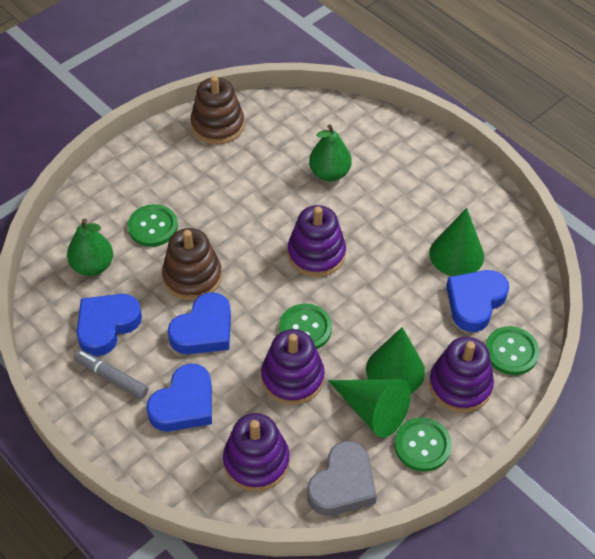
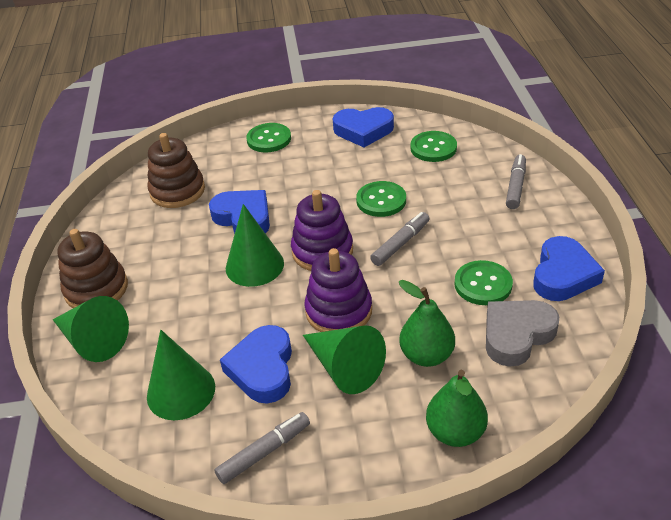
green cone: 3 -> 4
grey marker: 1 -> 3
purple stacking toy: 4 -> 2

